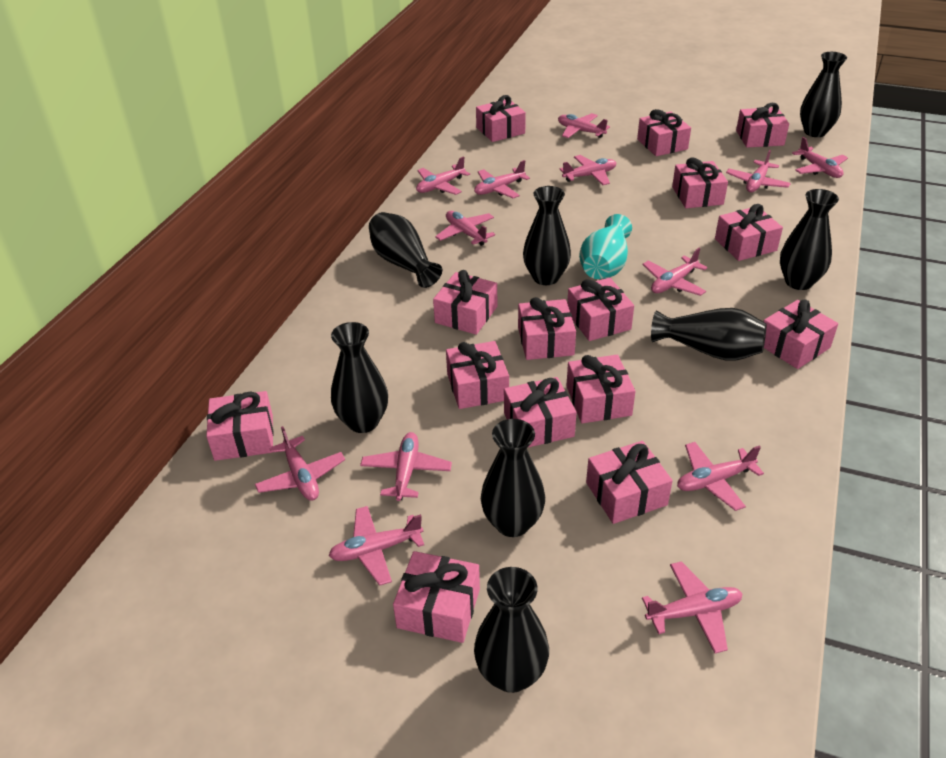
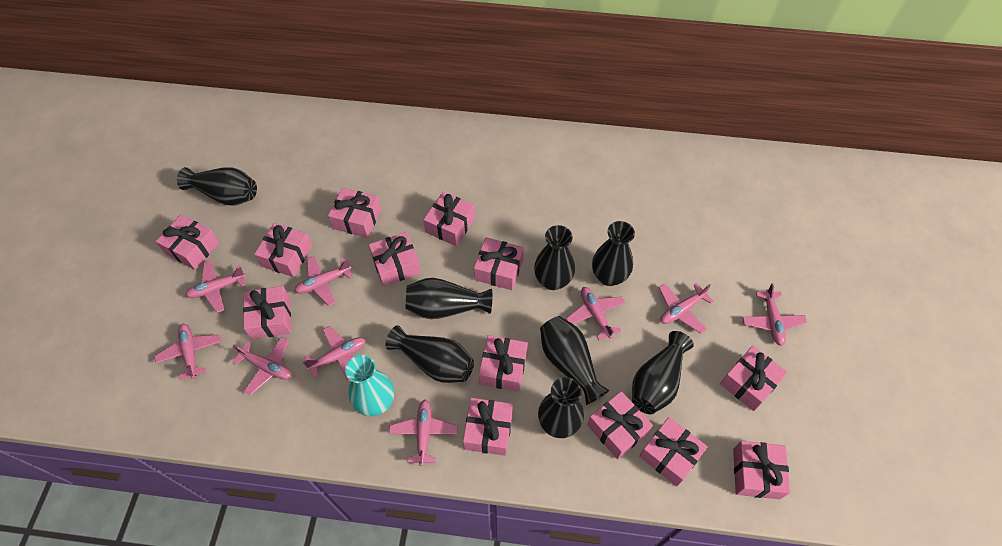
pink gift: 15 -> 13
pink plane: 13 -> 9

